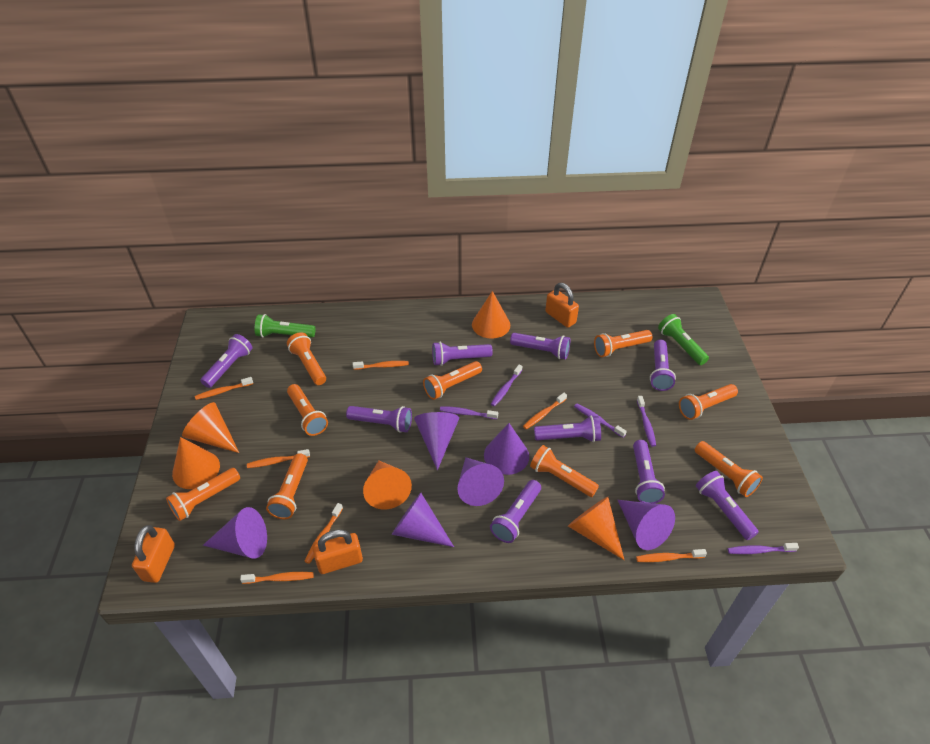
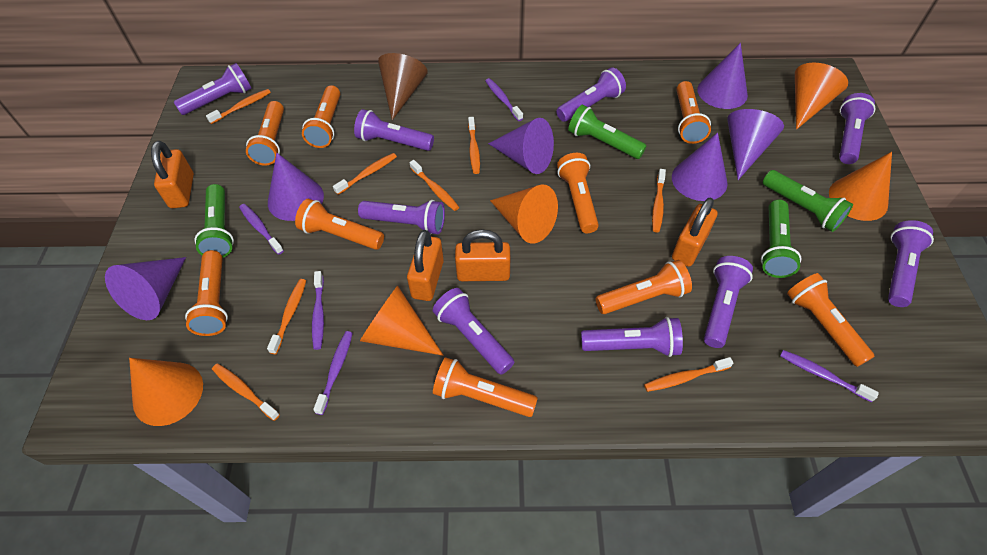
brown cone: 0 -> 1
green flashlight: 2 -> 4
orange padlock: 3 -> 4
orange toothbrush: 7 -> 8

